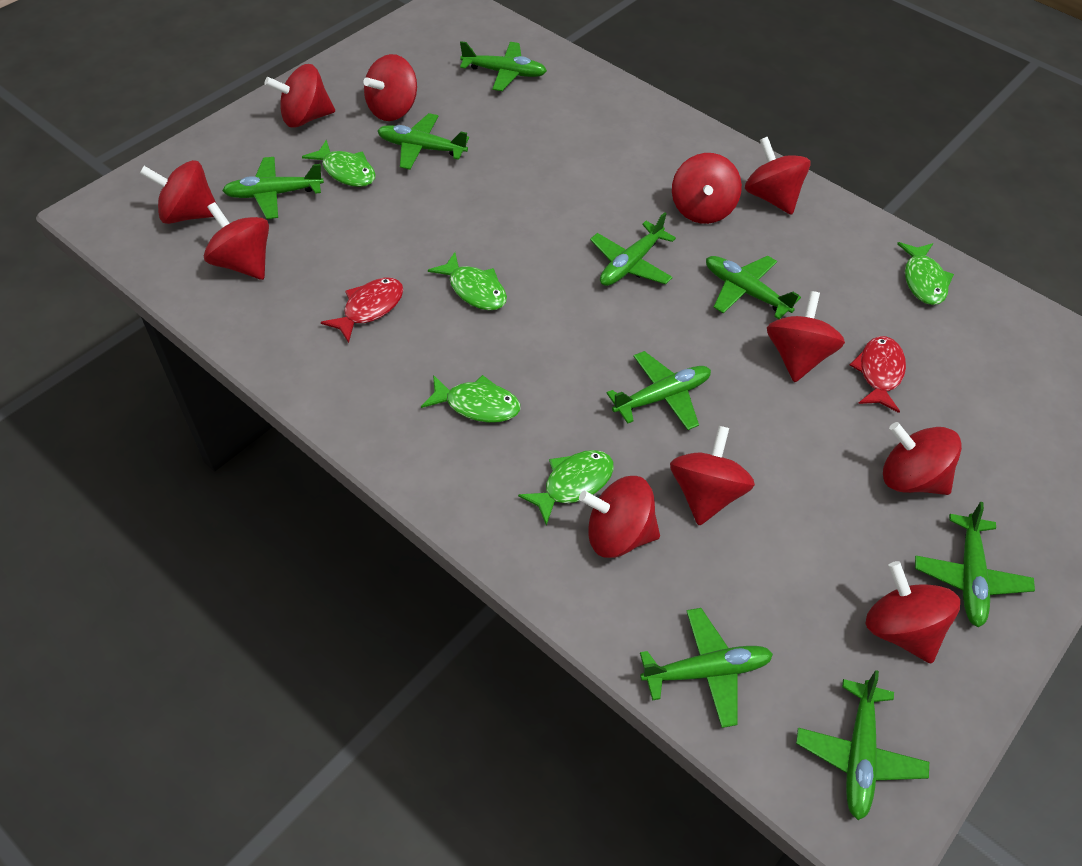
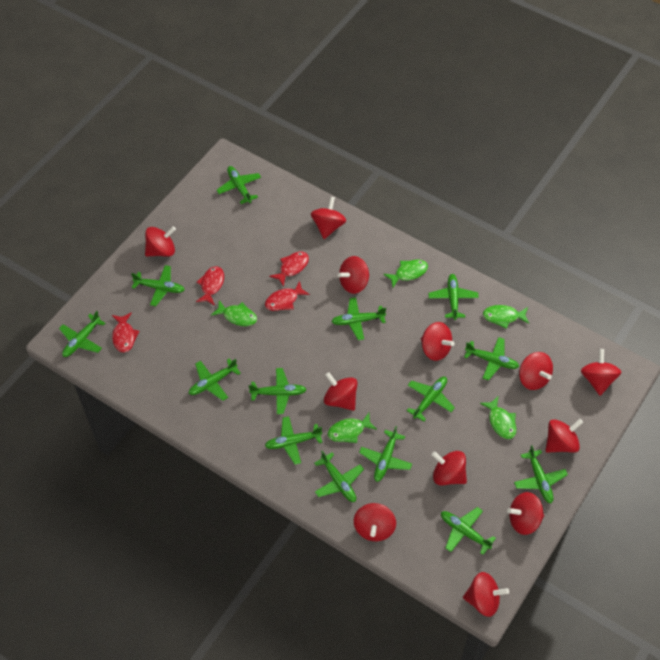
green plane: 9 -> 14
red fish: 2 -> 4
red spinning top: 11 -> 12

